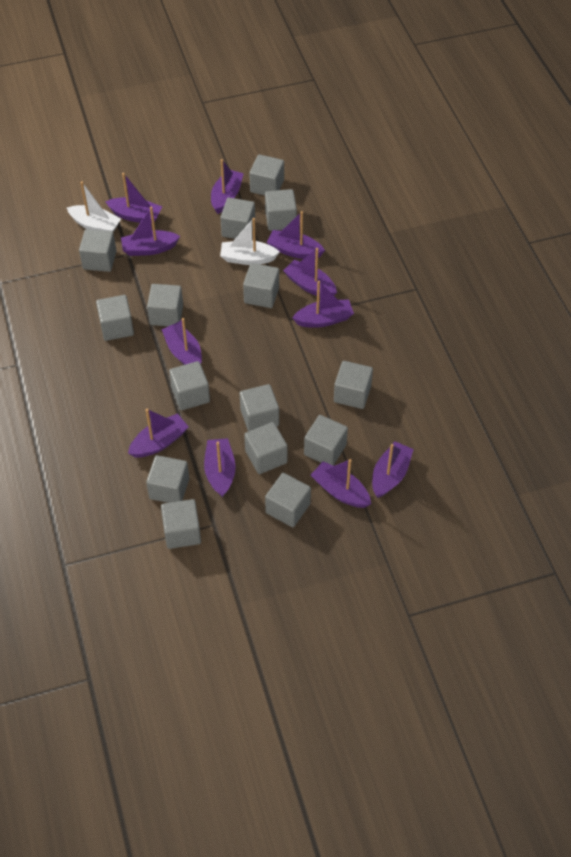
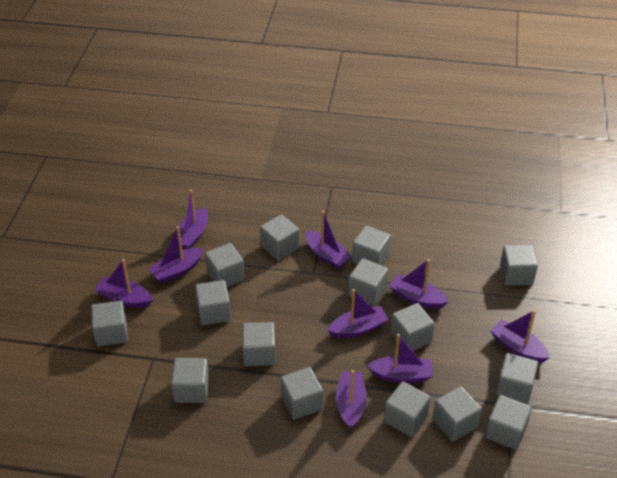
purple boat: 11 -> 9
white boat: 2 -> 0

